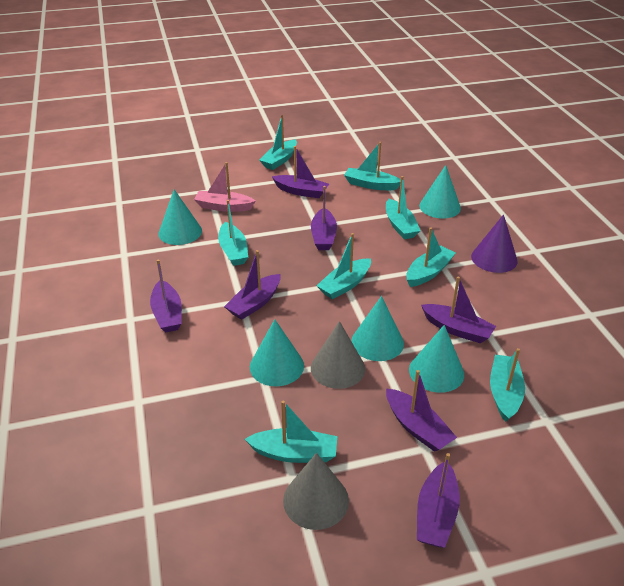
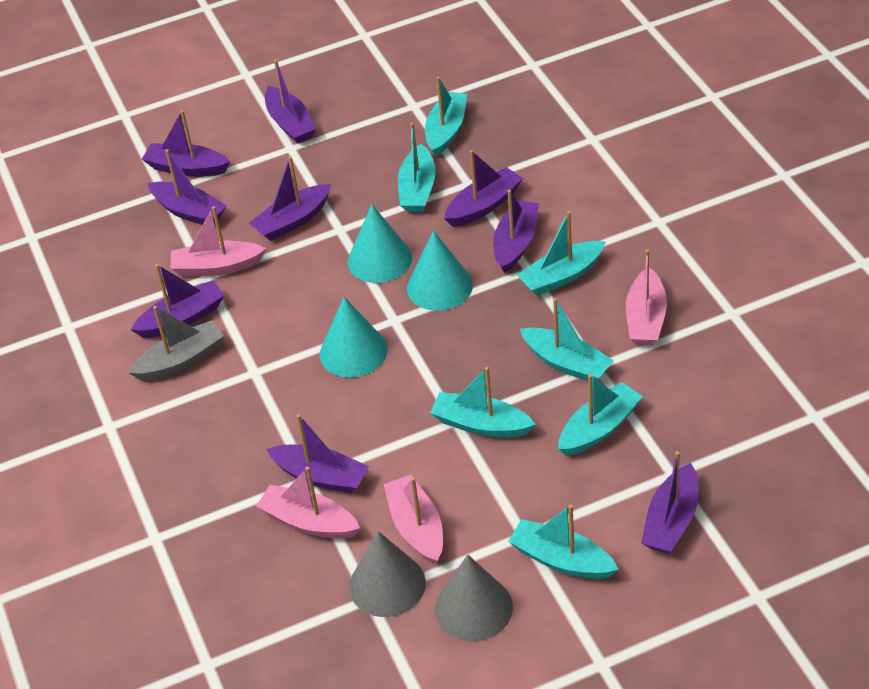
grey boat: 0 -> 1
pink boat: 1 -> 4
purple boat: 7 -> 9
purple cone: 1 -> 0
turquoise boat: 8 -> 7
turquoise cone: 5 -> 3

